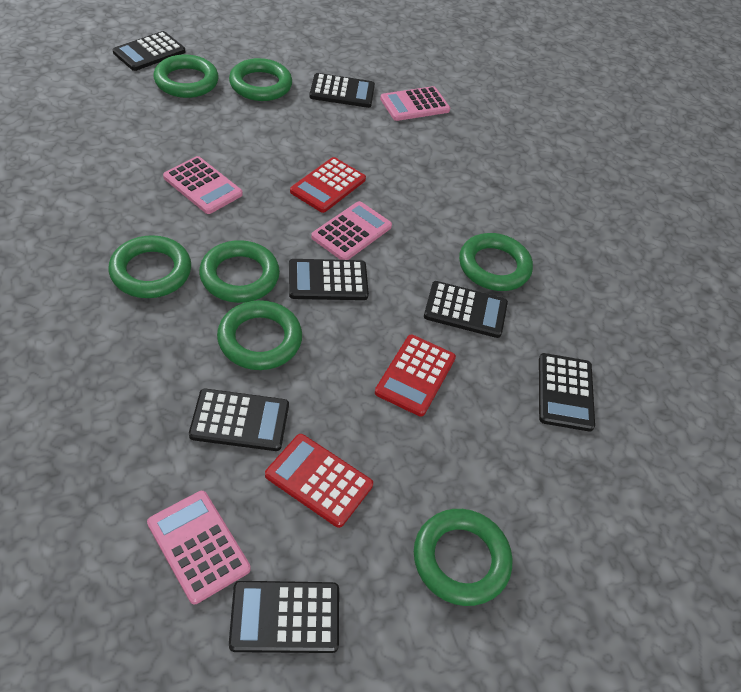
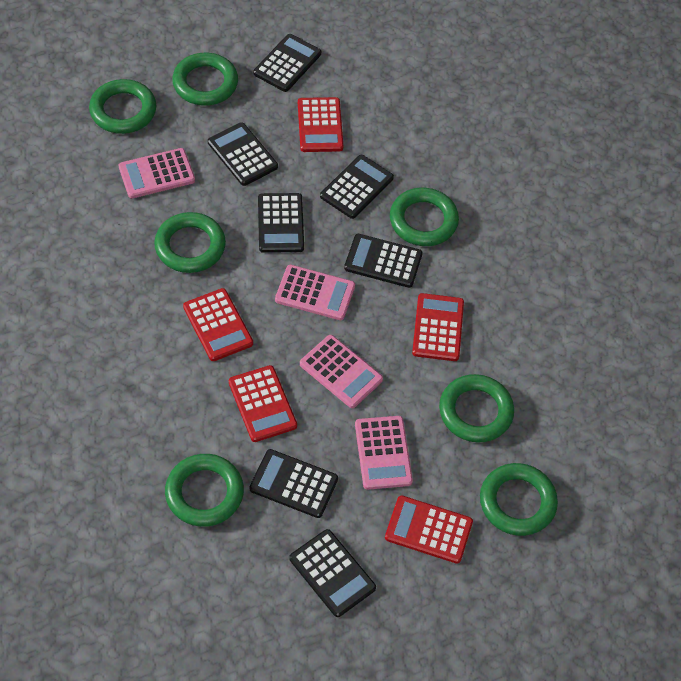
red calculator: 3 -> 5

